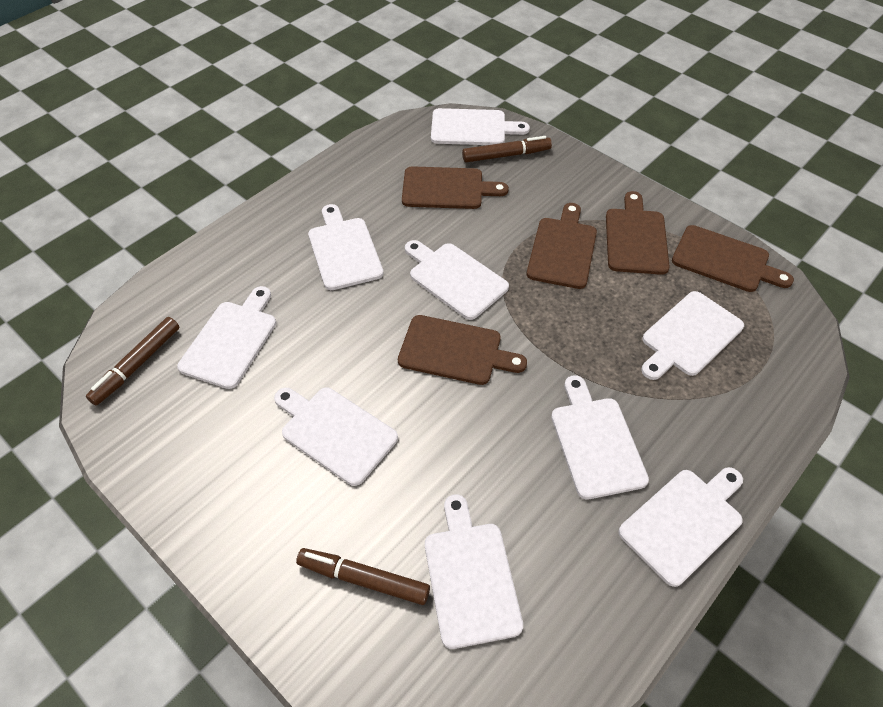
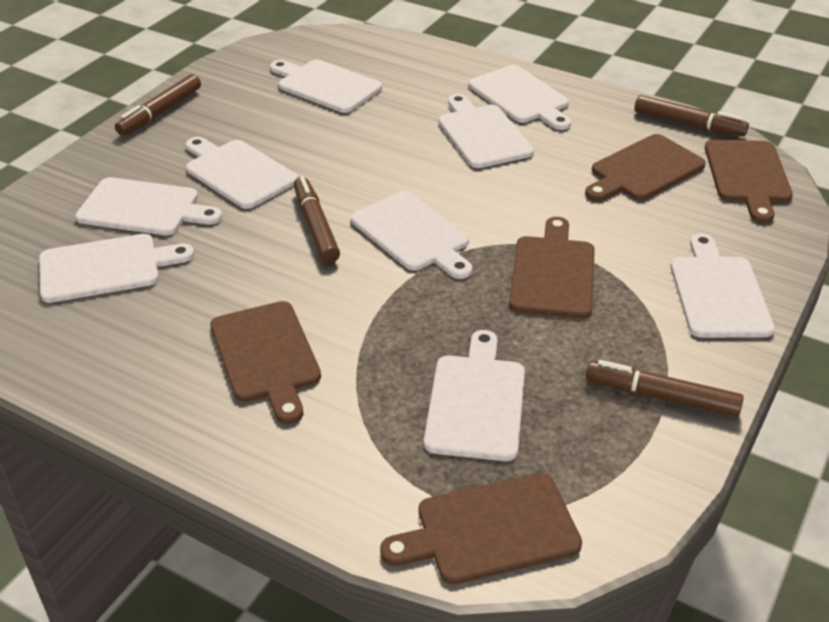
brown marker: 3 -> 4

